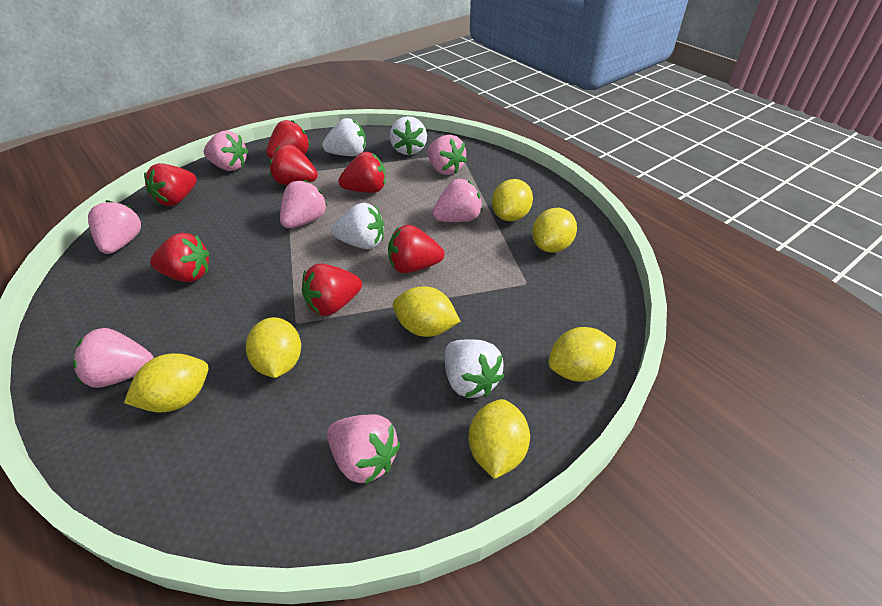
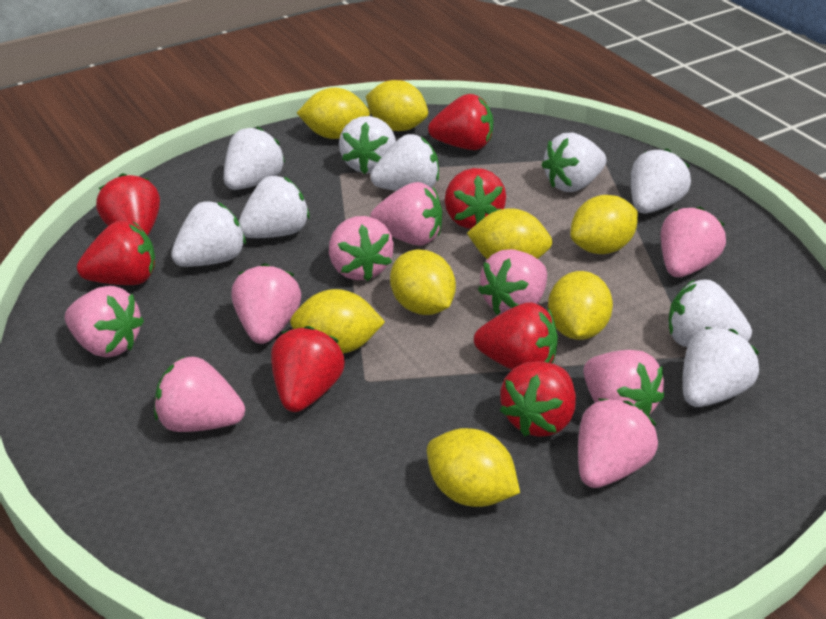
pink strawberry: 7 -> 9
white strawberry: 4 -> 9
yellow lemon: 7 -> 8

